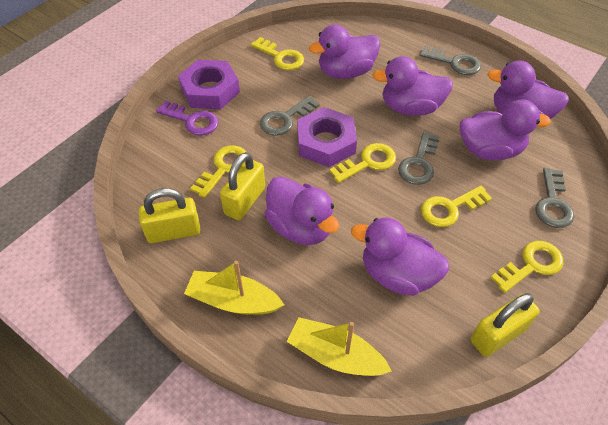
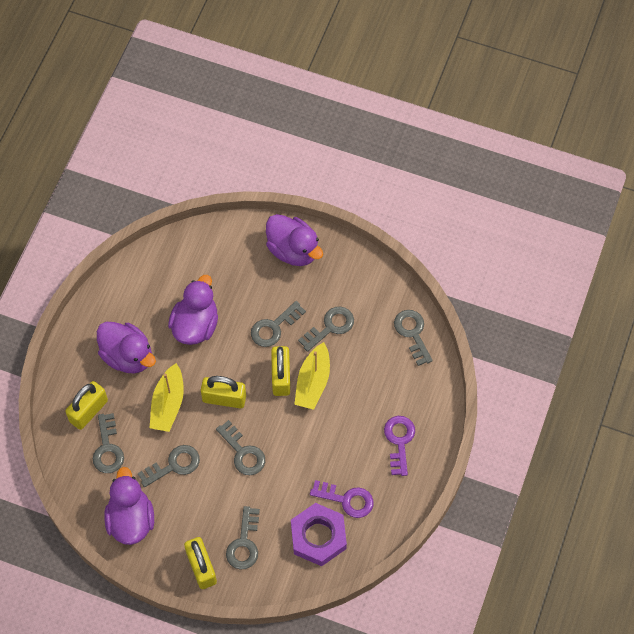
grey key: 4 -> 7
purple duck: 6 -> 4
purple key: 1 -> 2
purple nut: 2 -> 1
yellow key: 5 -> 0
yellow padlock: 3 -> 4

